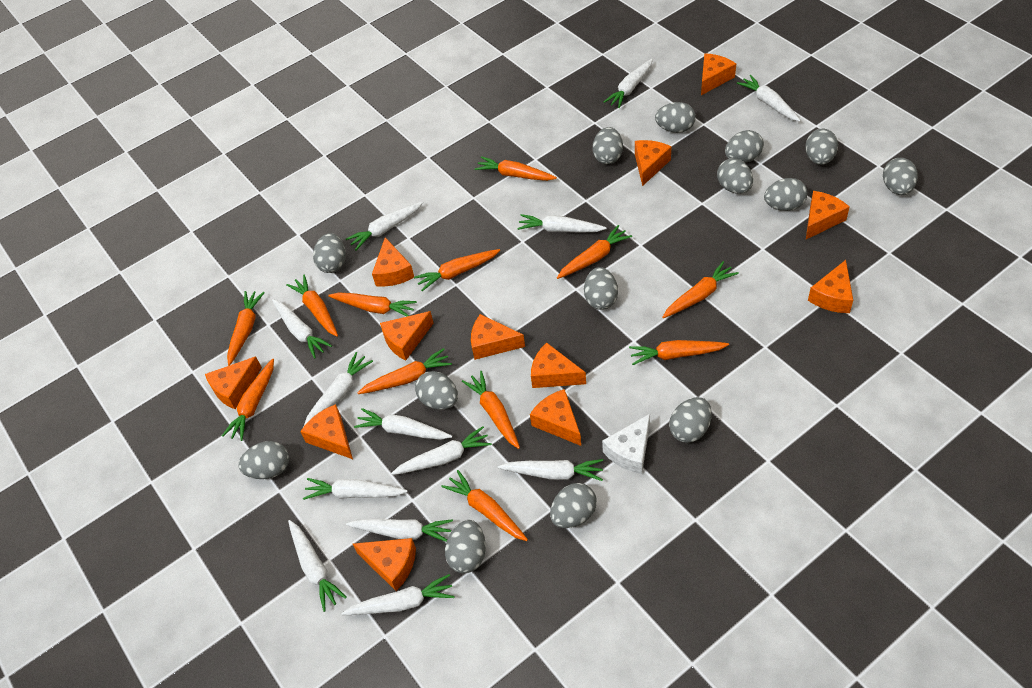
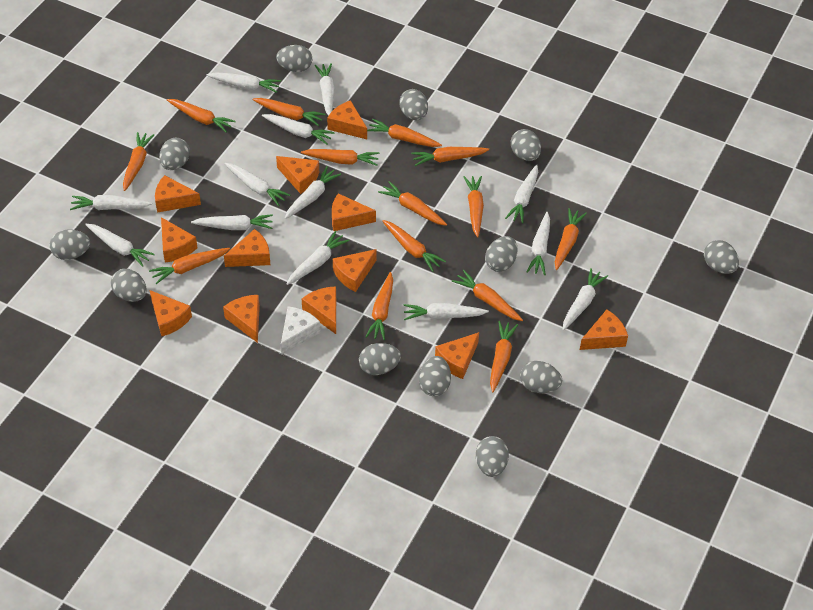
grey egg: 14 -> 12
orange carrot: 12 -> 14

